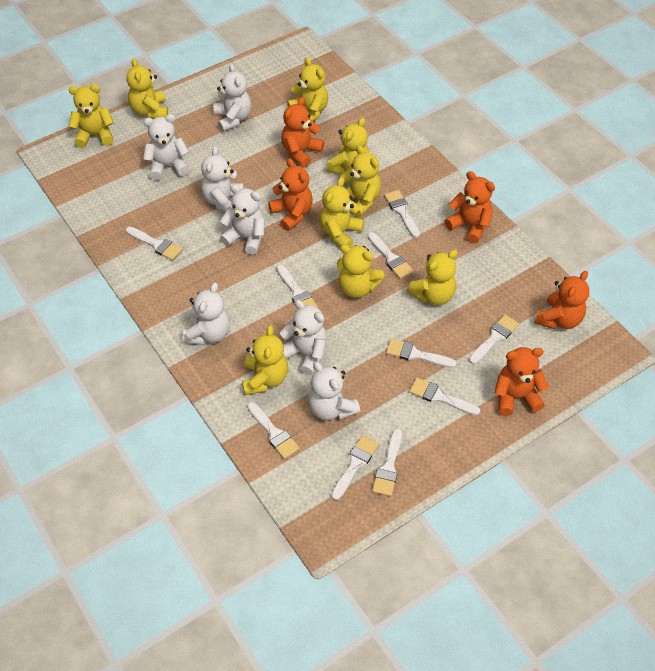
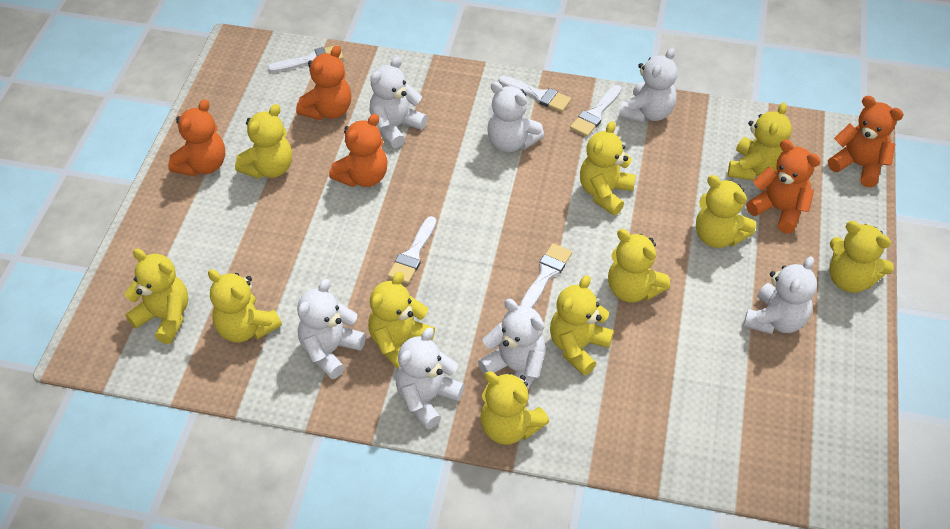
white brush: 10 -> 5
yellow teddy bear: 9 -> 11

